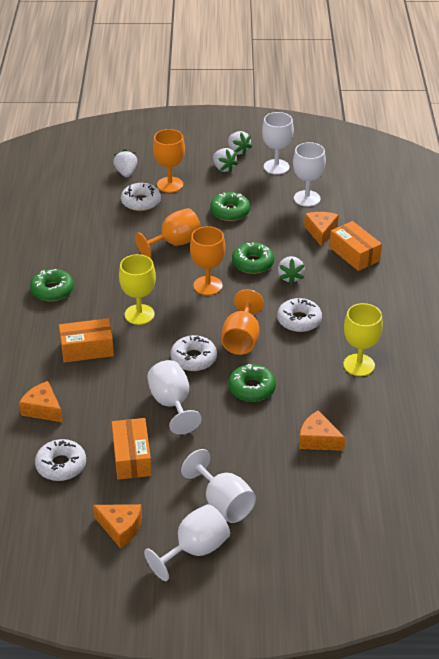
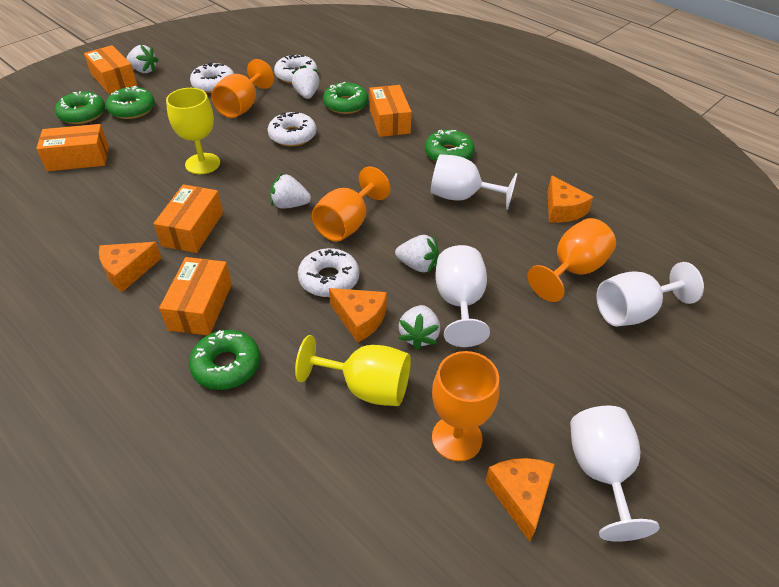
green donut: 4 -> 5
orange box: 3 -> 5
white goblet: 5 -> 4
white strawberry: 4 -> 5

